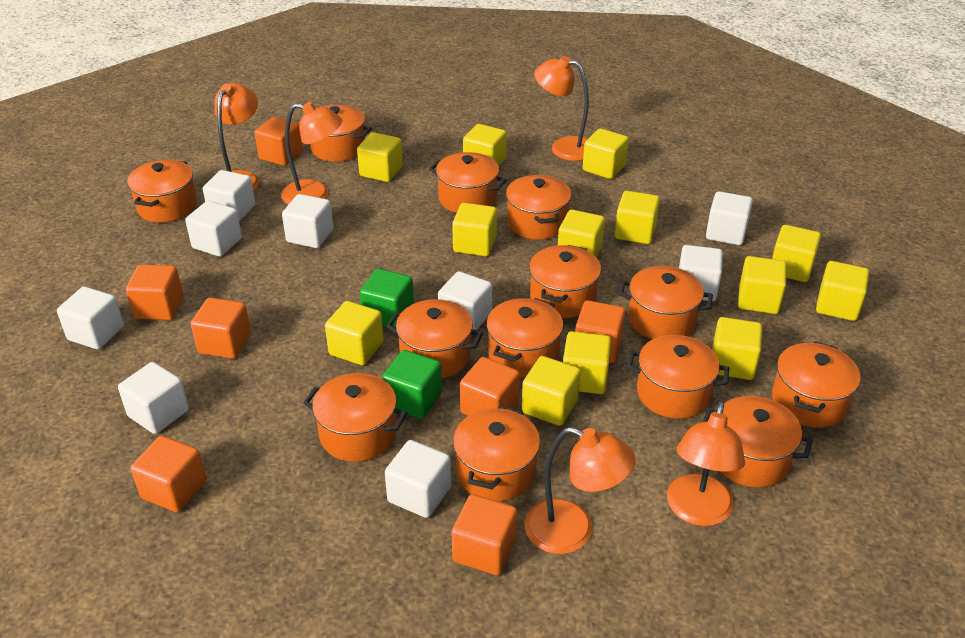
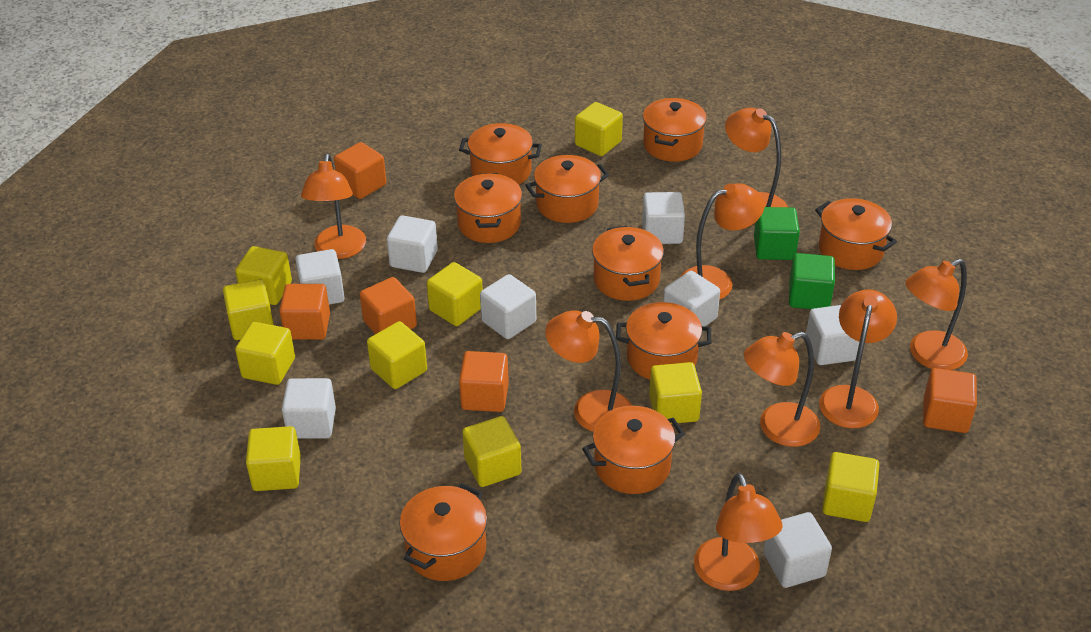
orange cube: 7 -> 5
orange lamp: 5 -> 8
orange pot: 13 -> 9
white cube: 9 -> 8
yellow cube: 13 -> 10

